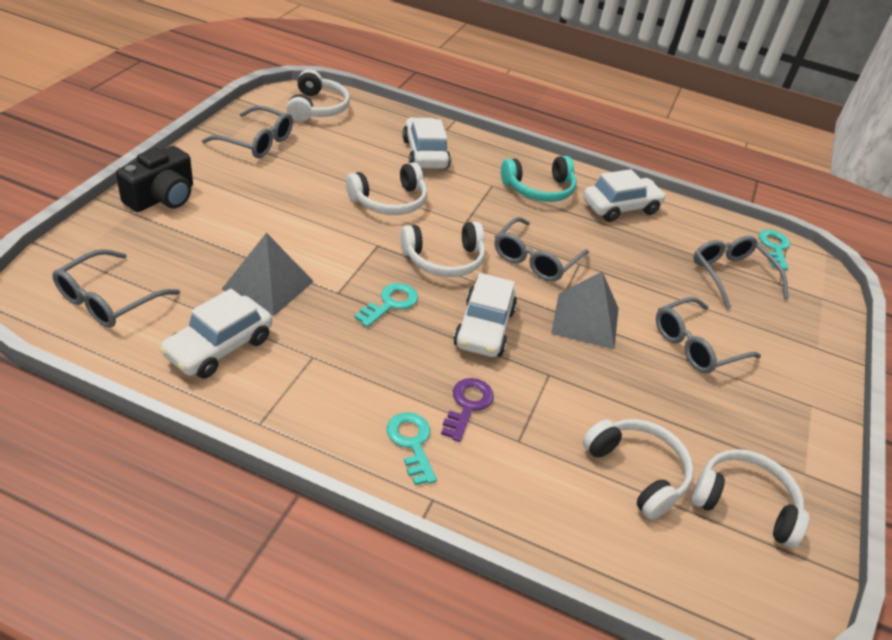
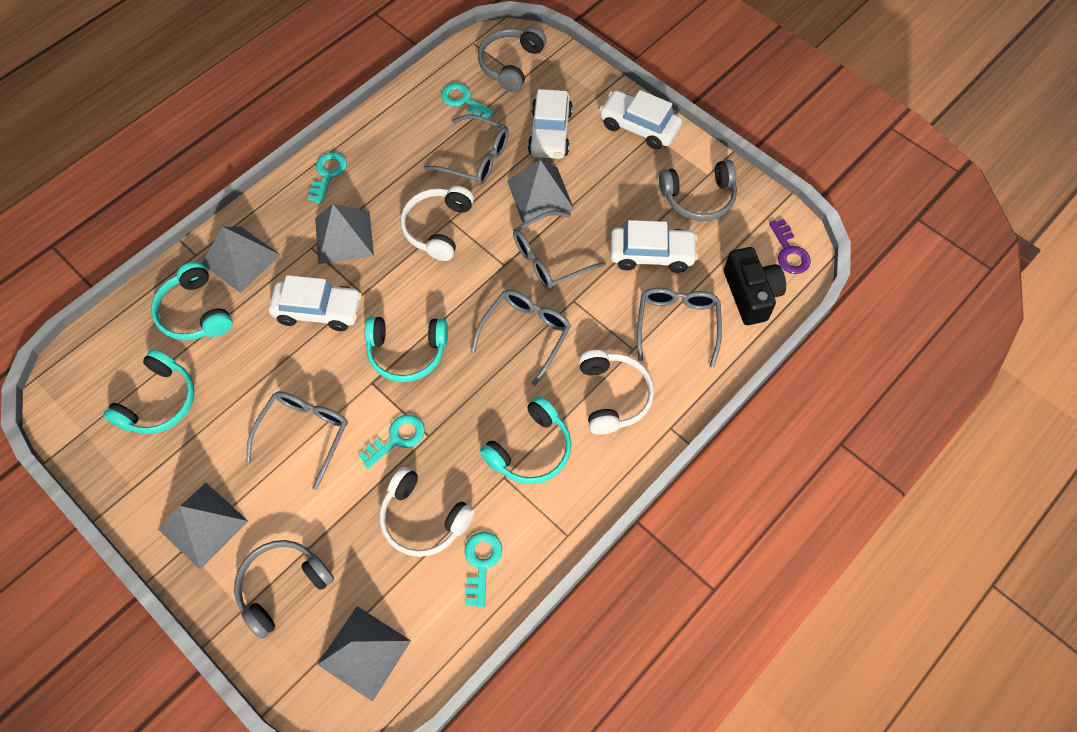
grey headphones: 0 -> 3
grey pyramid: 2 -> 5
turquoise headphones: 1 -> 4
turquoise key: 3 -> 4
white headphones: 5 -> 3

